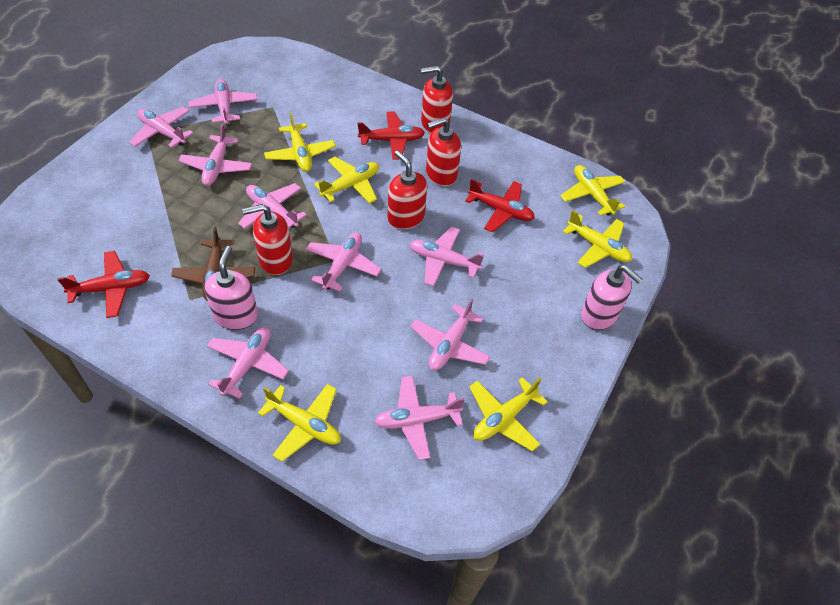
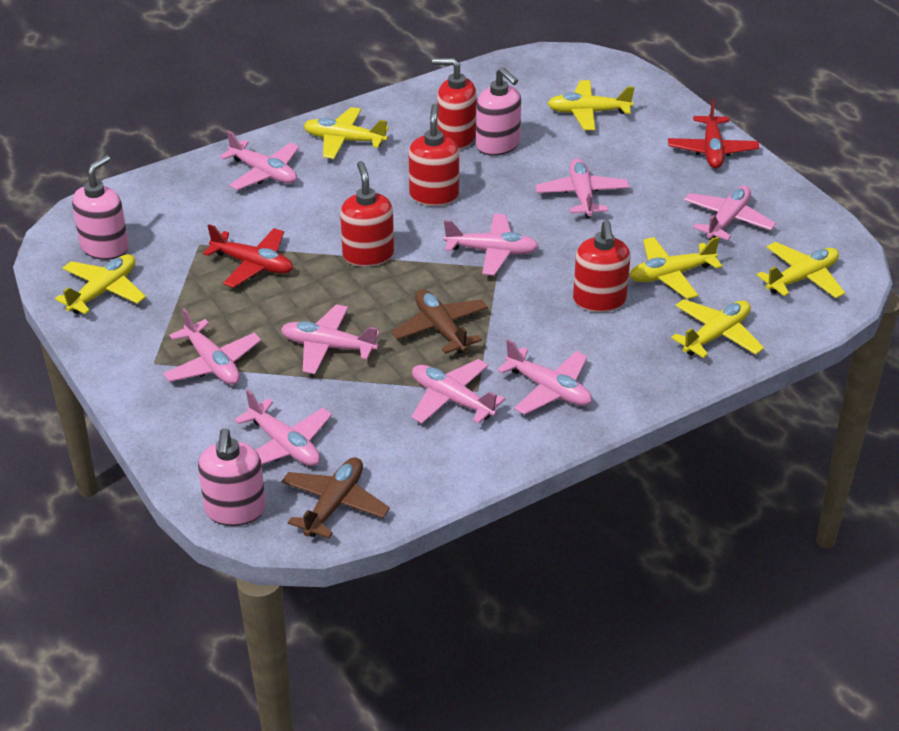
brown plane: 1 -> 2
pink soap dispenser: 2 -> 3
red plane: 3 -> 2

